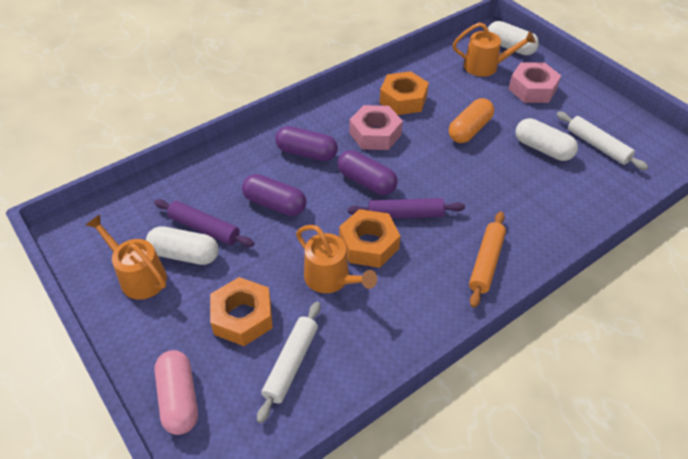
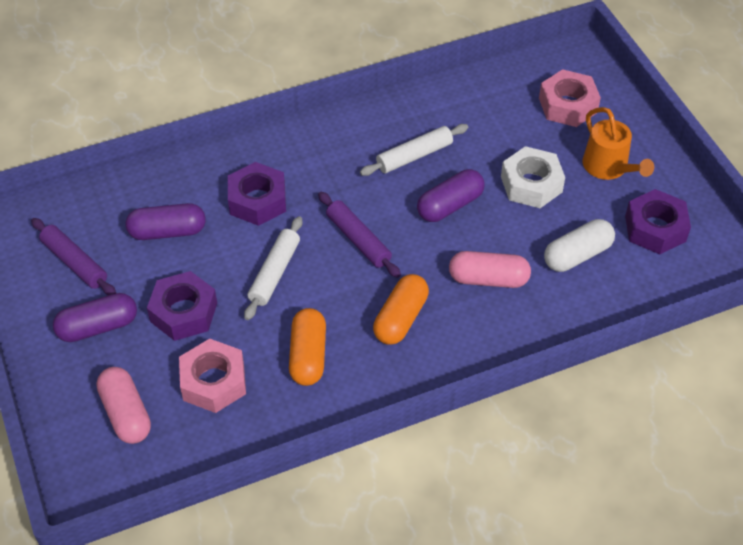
orange capsule: 1 -> 2
orange nut: 3 -> 0
orange rolling pin: 1 -> 0
orange watering can: 3 -> 1
pink capsule: 1 -> 2
purple nut: 0 -> 3
white capsule: 3 -> 1
white nut: 0 -> 1

